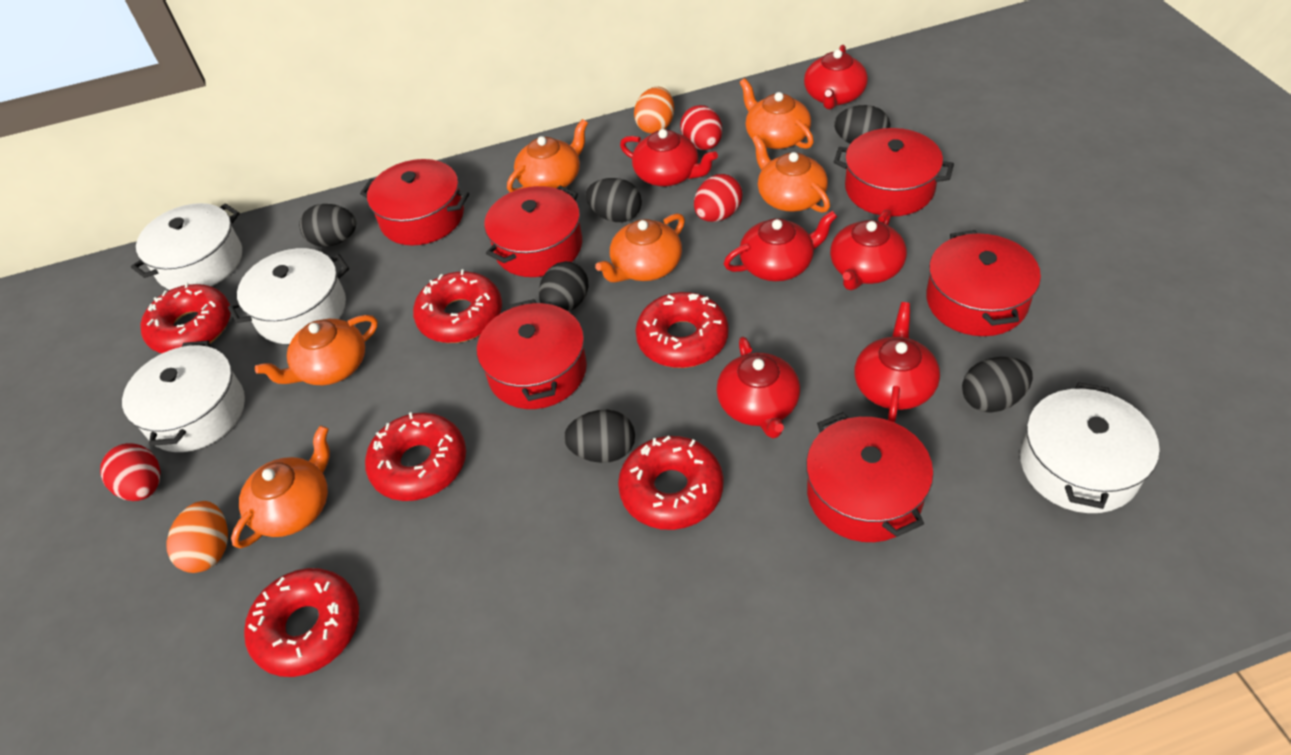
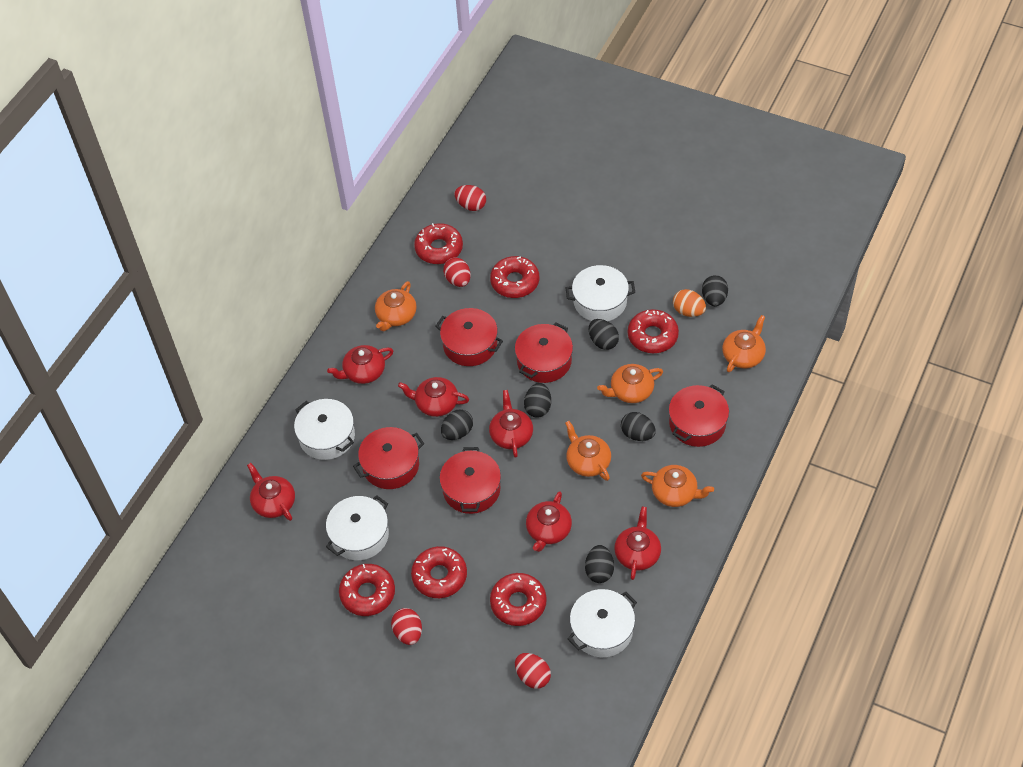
orange egg: 2 -> 1
orange teapot: 6 -> 5
red egg: 3 -> 4
red pot: 6 -> 5

